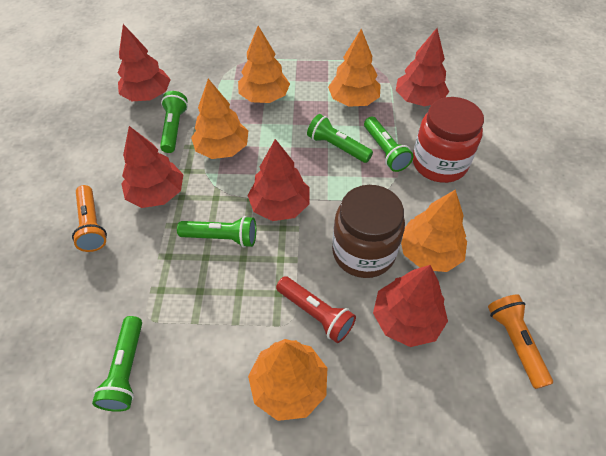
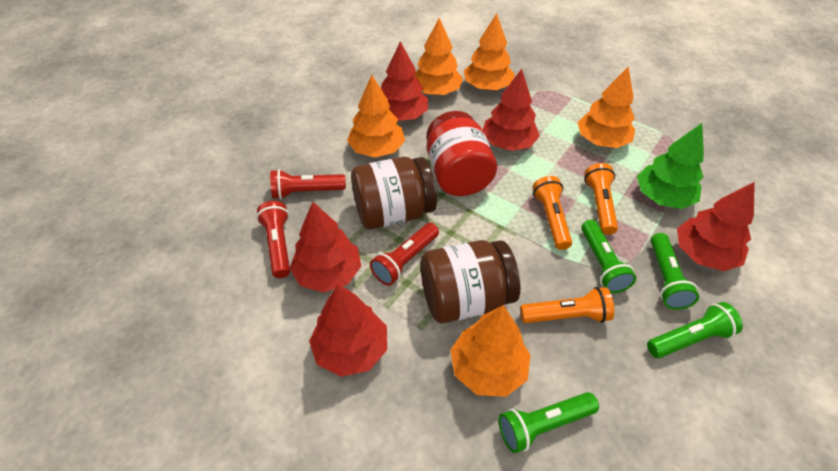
brown jar: 1 -> 2
green flashlight: 5 -> 4
green tree: 0 -> 1
orange flashlight: 2 -> 3
red flashlight: 1 -> 3

